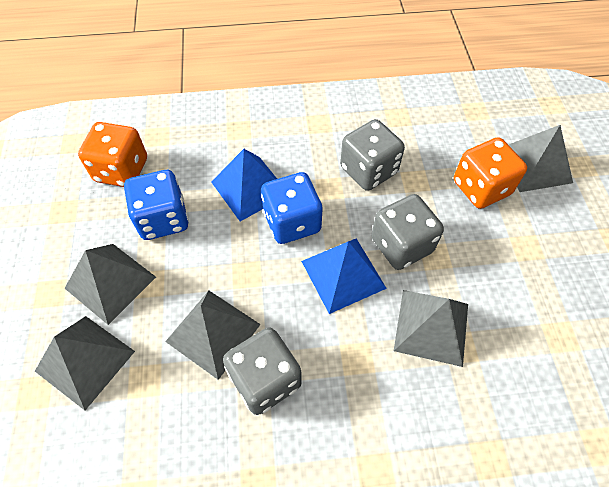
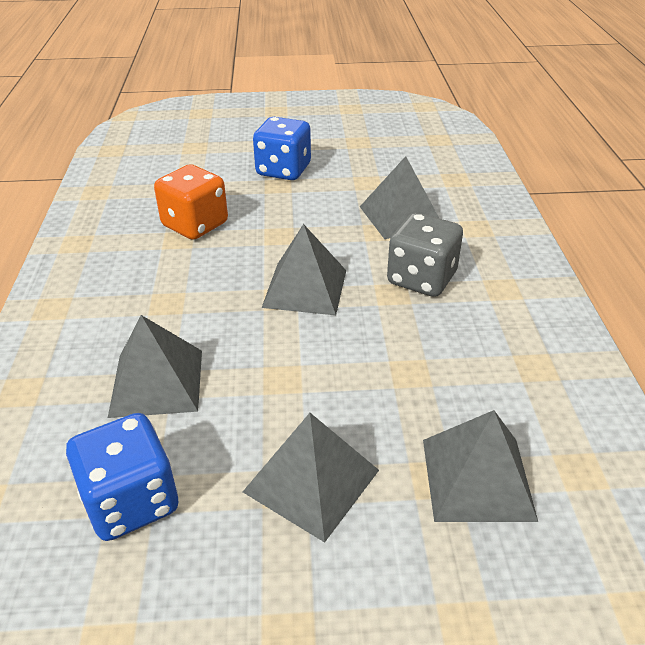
blue pyramid: 2 -> 0
grey dice: 3 -> 1
orange dice: 2 -> 1

